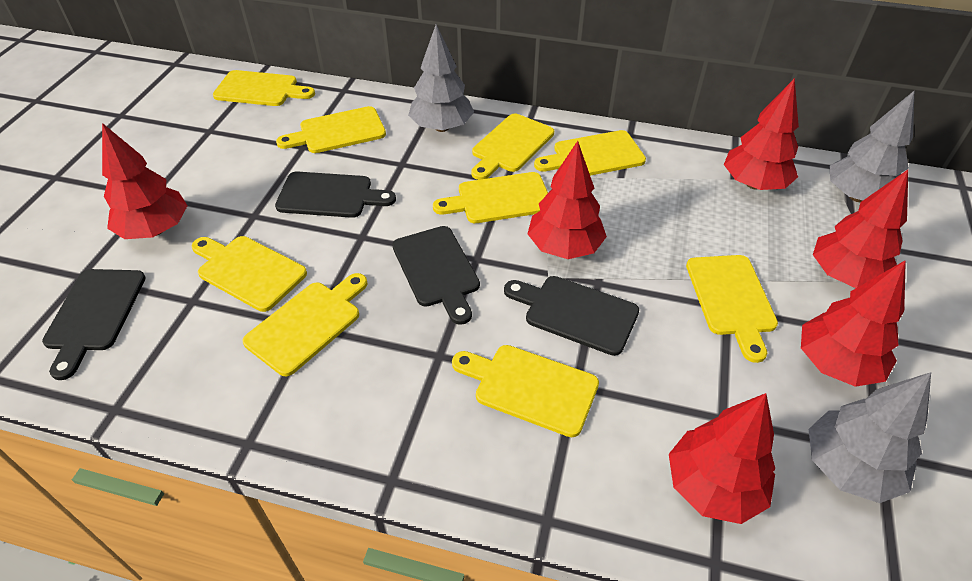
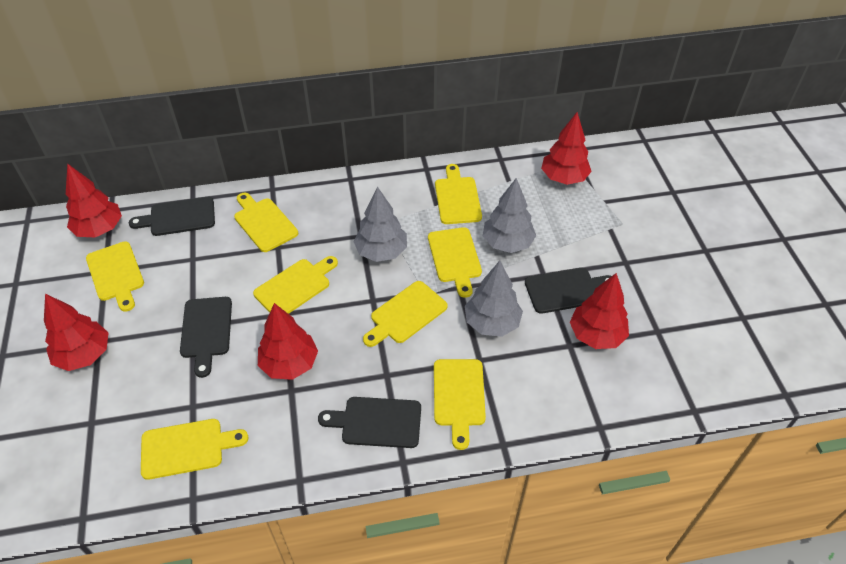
red tree: 6 -> 5
yellow cutting board: 9 -> 8

